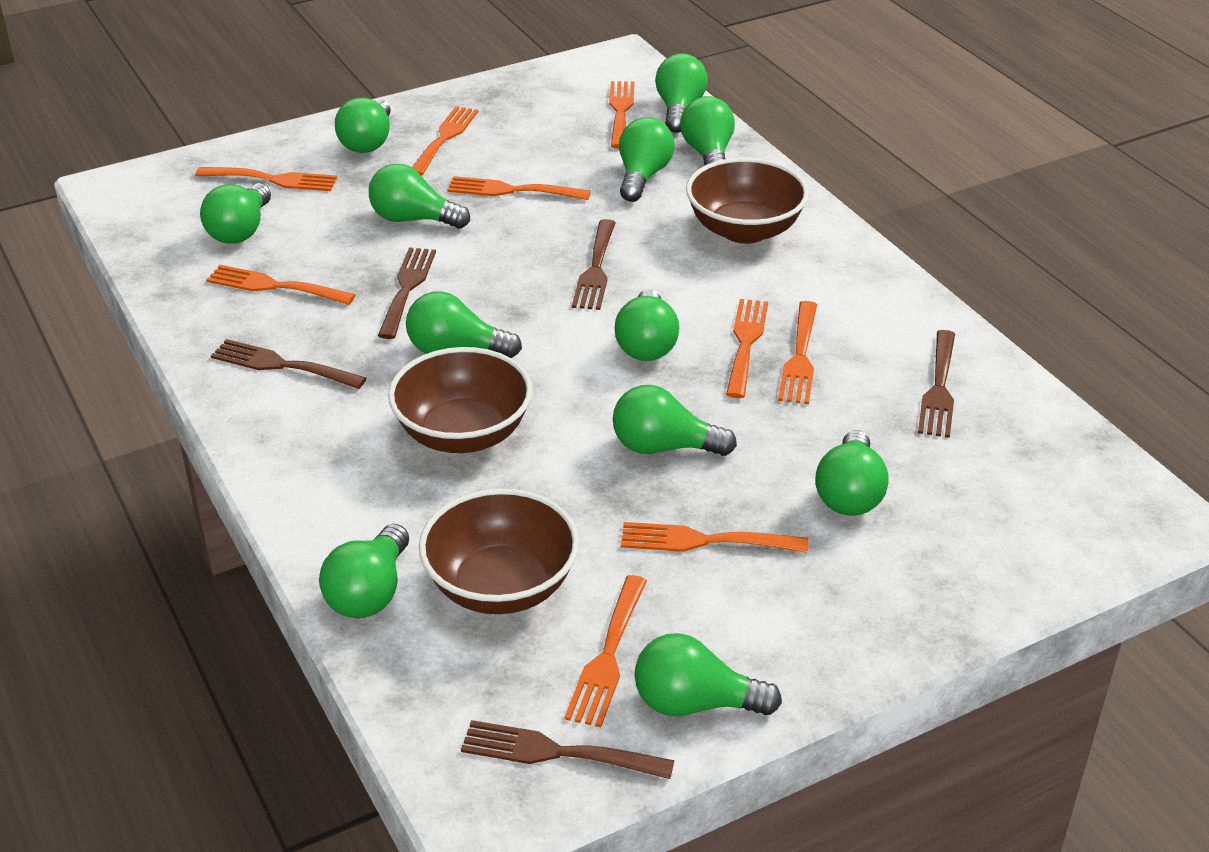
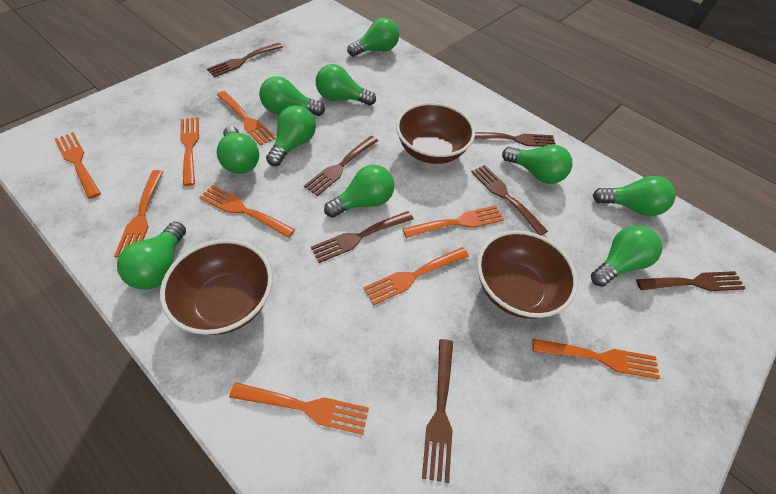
brown fork: 5 -> 7
green light bulb: 12 -> 10

